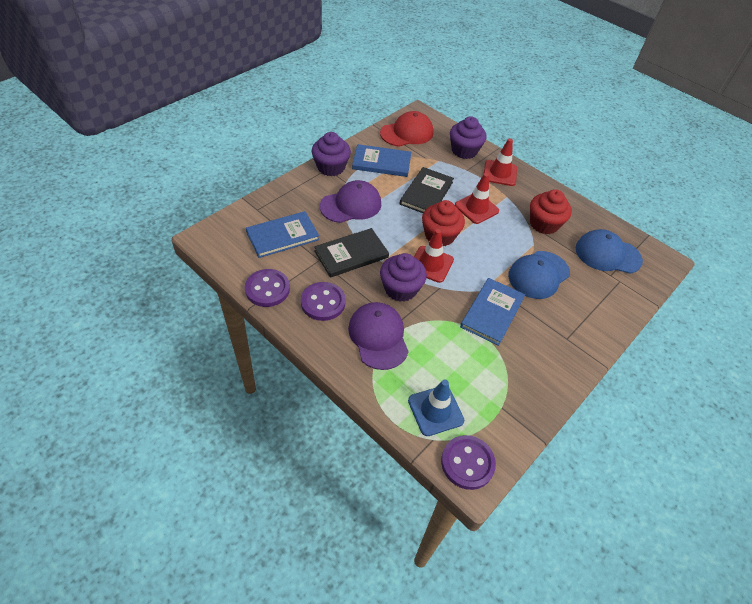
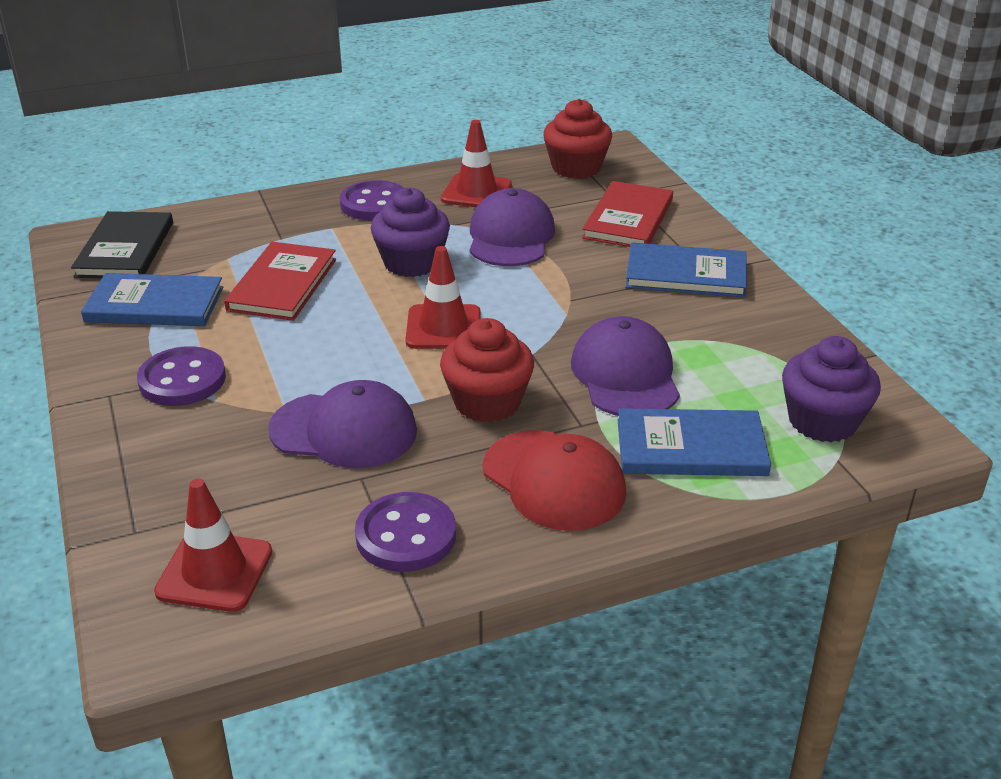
black book: 2 -> 1
blue cap: 2 -> 0
blue traffic cone: 1 -> 0
purple cap: 2 -> 3
purple cupcake: 3 -> 2
red book: 0 -> 2

